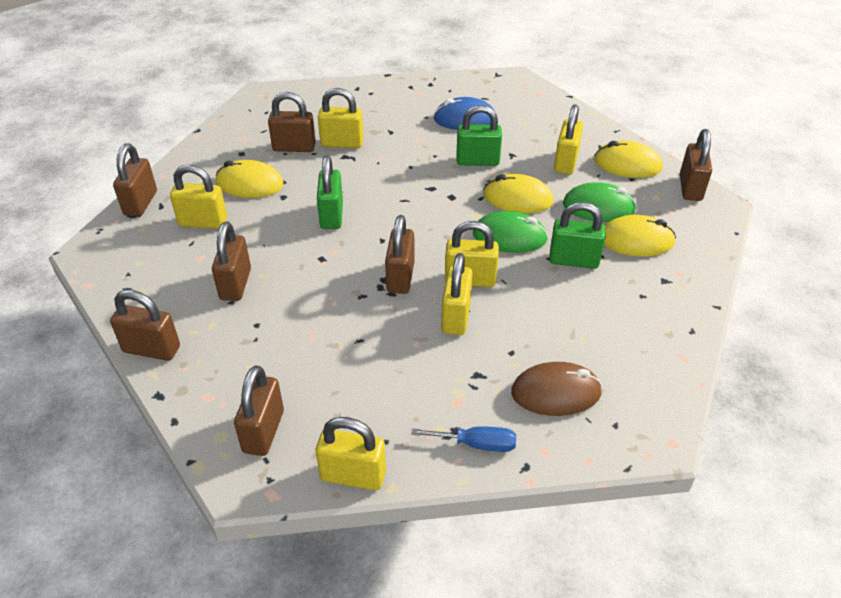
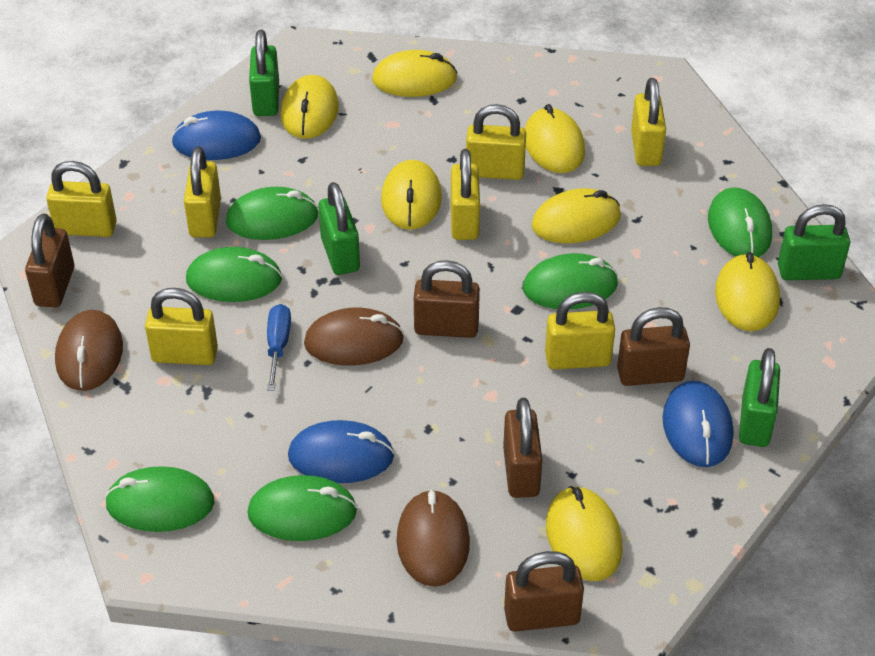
blue mouse: 1 -> 3
brown mouse: 1 -> 3
brown padlock: 7 -> 5
green mouse: 2 -> 6
green padlock: 3 -> 4
yellow mouse: 4 -> 7
yellow padlock: 6 -> 7

